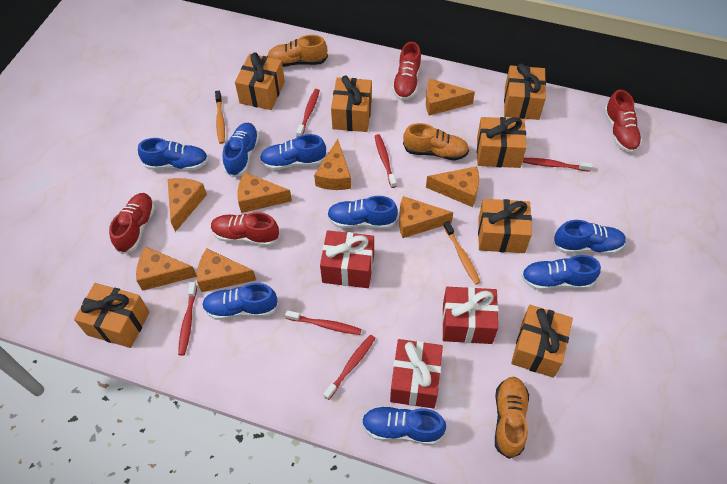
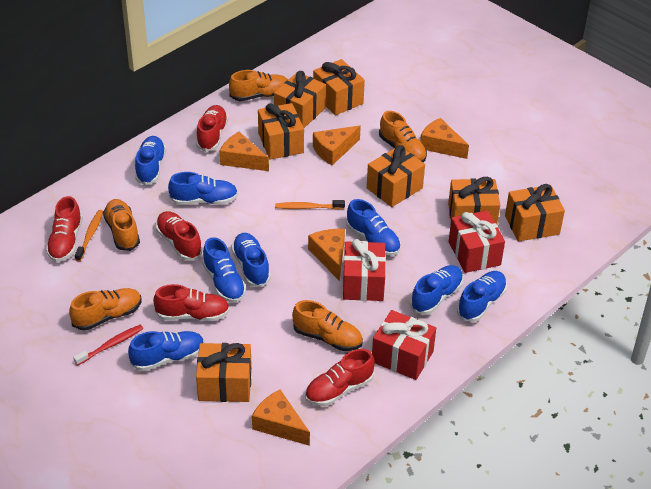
orange cheese: 8 -> 5
orange shoe: 3 -> 5
red shoe: 4 -> 5
red toothbrush: 6 -> 1

